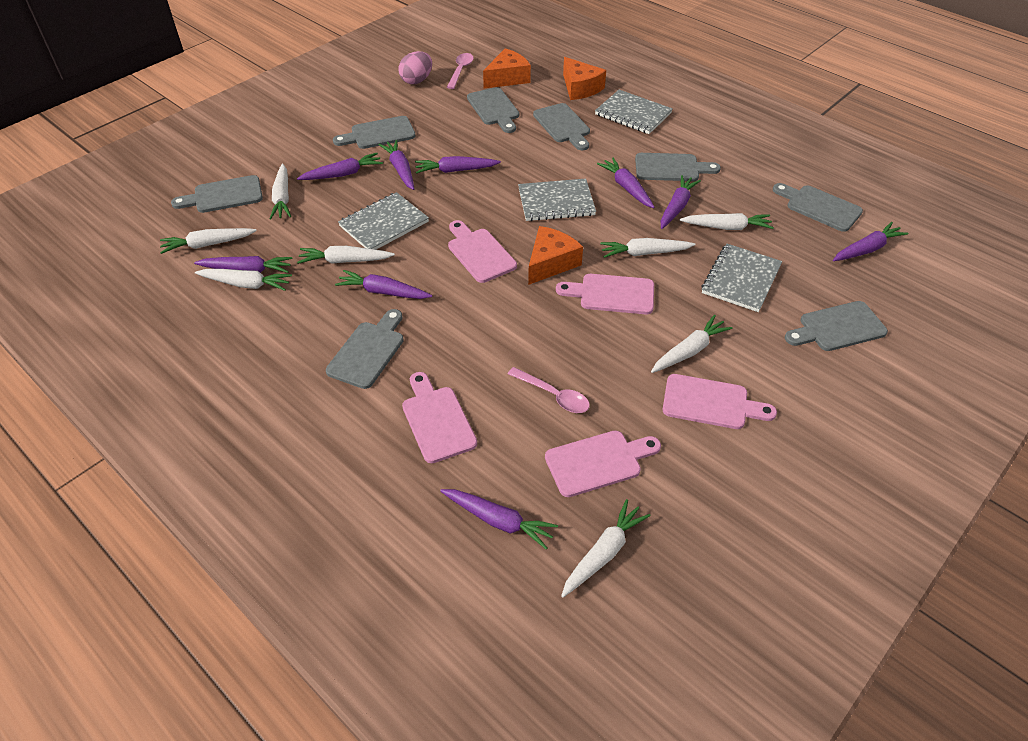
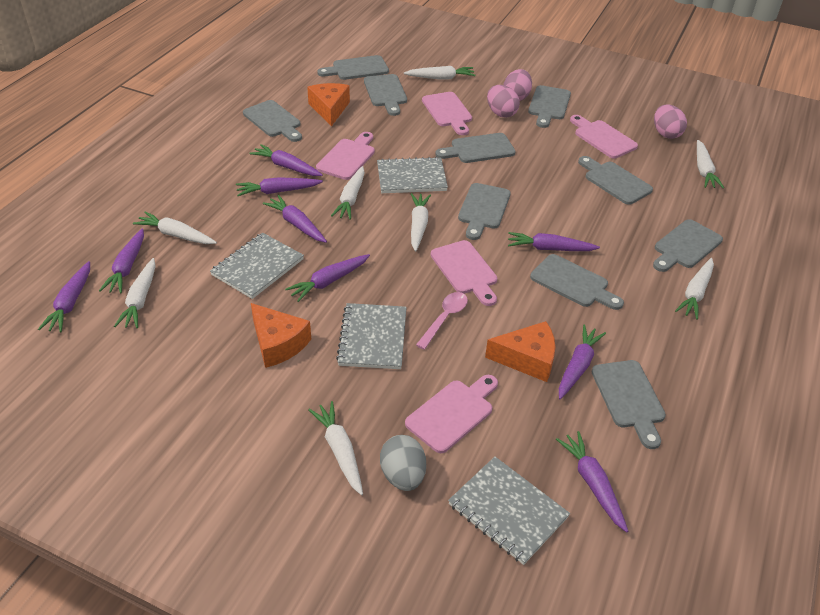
grey cutting board: 8 -> 10
grey egg: 0 -> 1
pink egg: 1 -> 3
pink spoon: 2 -> 1

